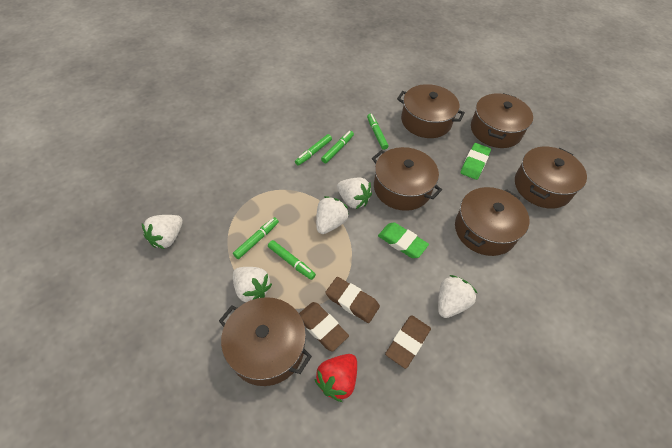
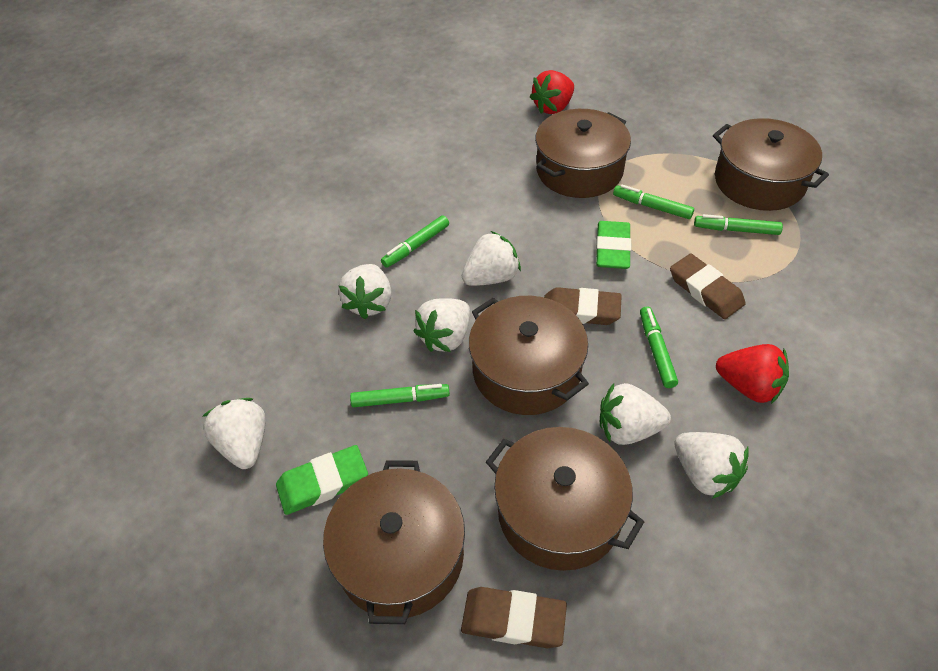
brown pot: 6 -> 5
red strawberry: 1 -> 2
white strawberry: 5 -> 6

